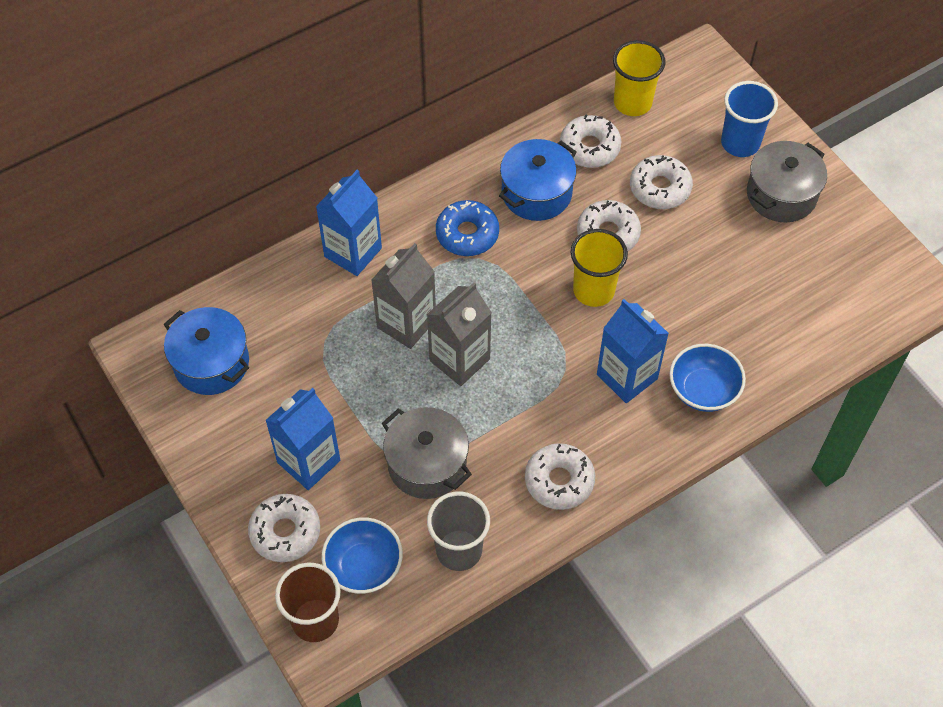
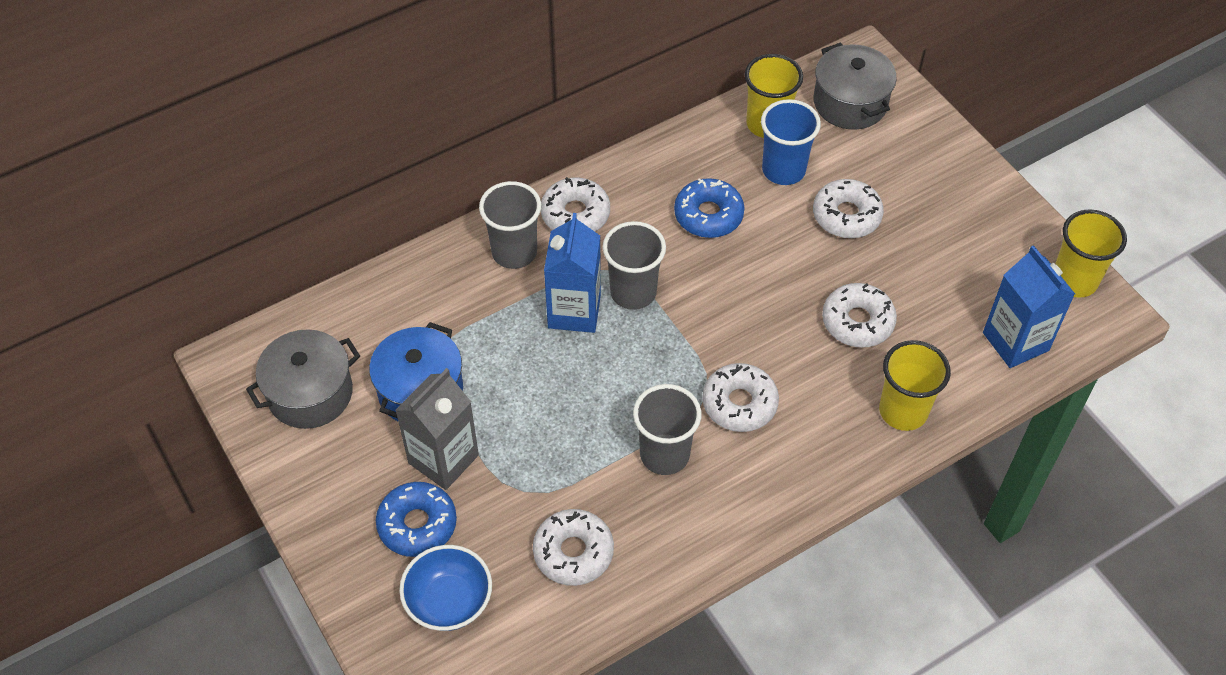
blue bowl: 2 -> 1
blue carton: 3 -> 2
blue donut: 1 -> 2
blue pot: 2 -> 1
brown cup: 1 -> 0
grey carton: 2 -> 1
grey cup: 1 -> 3
yellow cup: 2 -> 3

